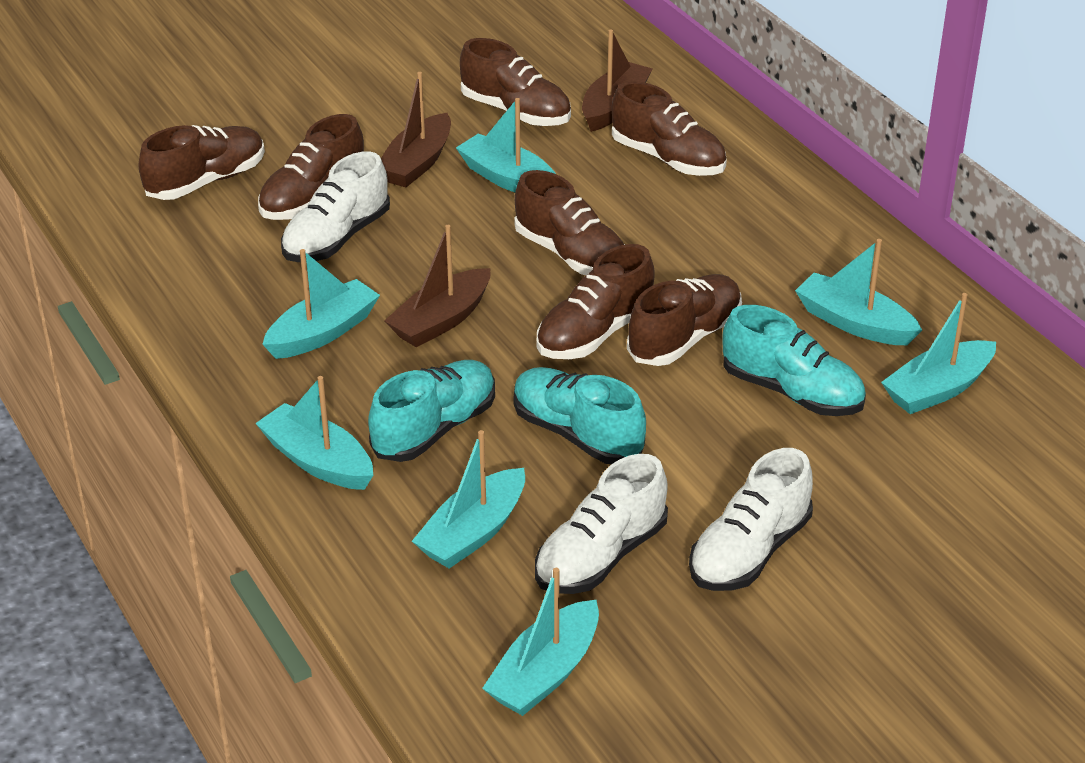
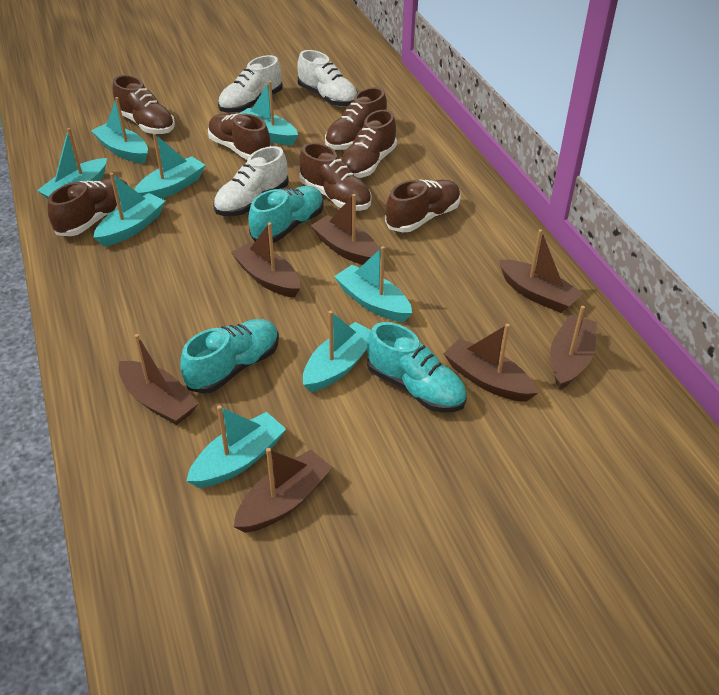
brown boat: 3 -> 7
turquoise boat: 7 -> 8

